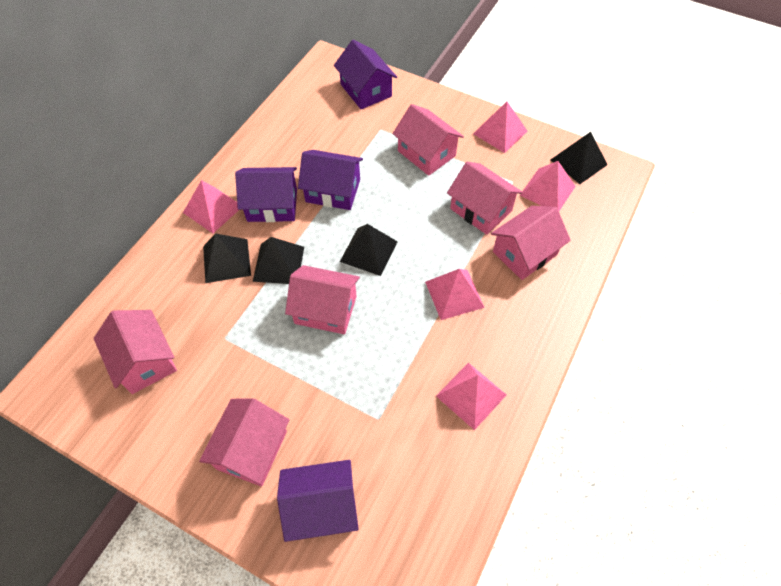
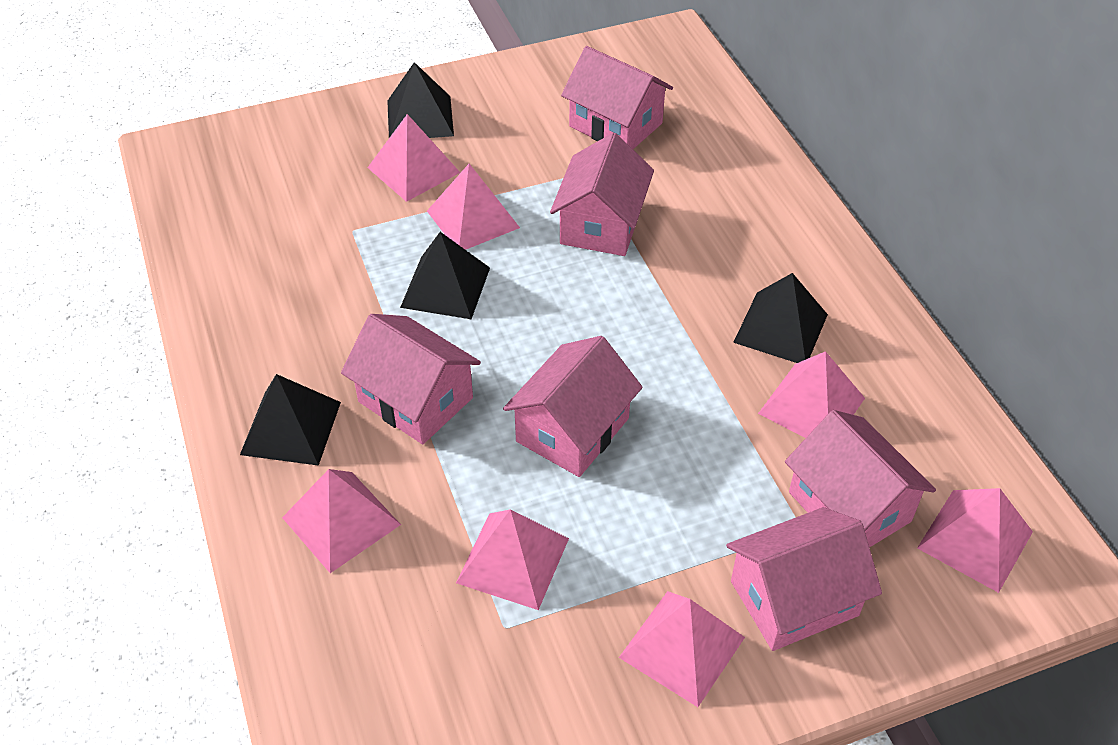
pink pyramid: 5 -> 7
purple house: 4 -> 0

